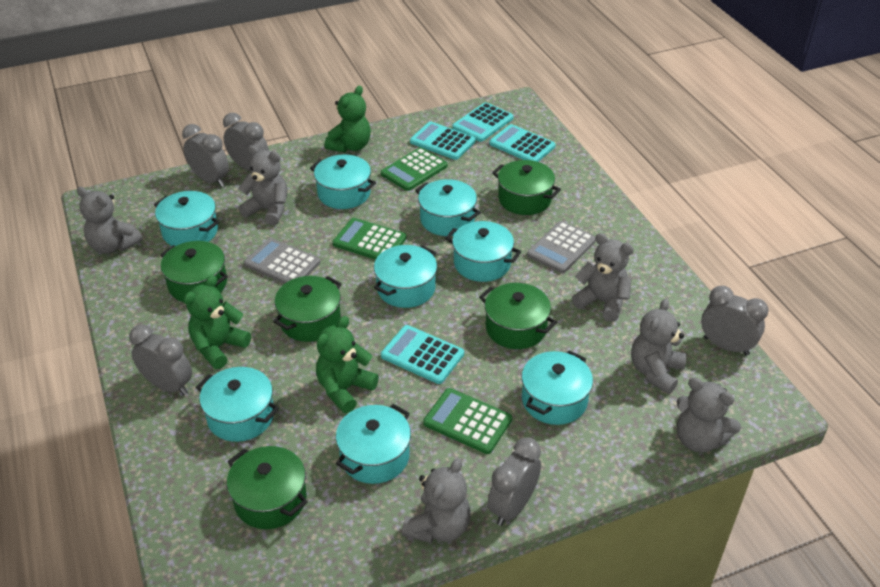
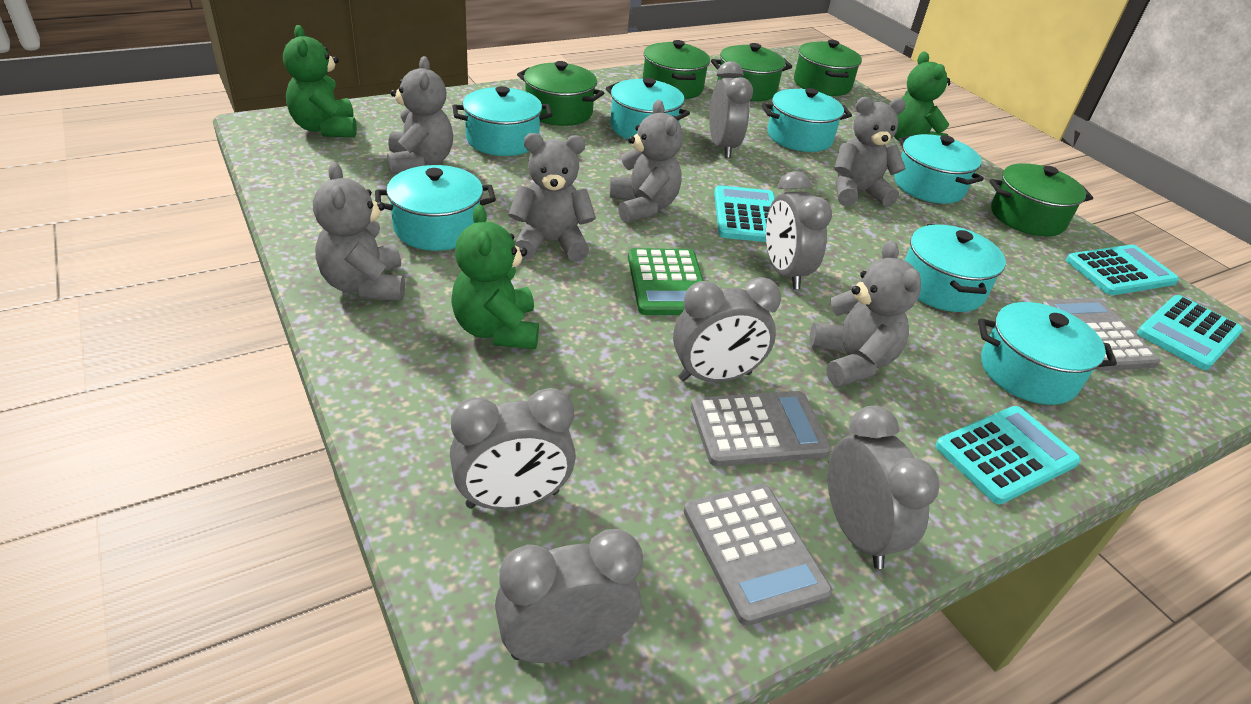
green calculator: 3 -> 1
grey calculator: 2 -> 3
grey clock: 5 -> 6
turquoise pot: 8 -> 7

